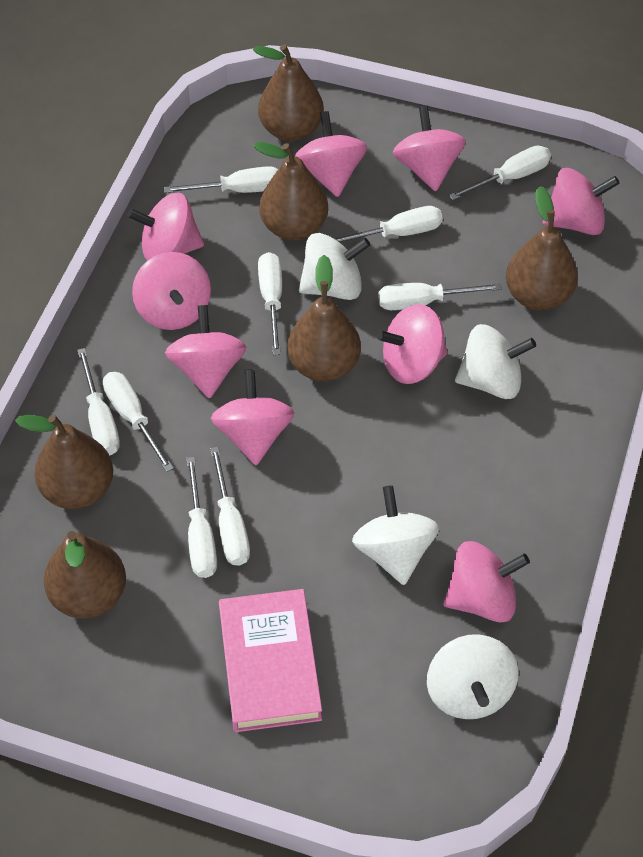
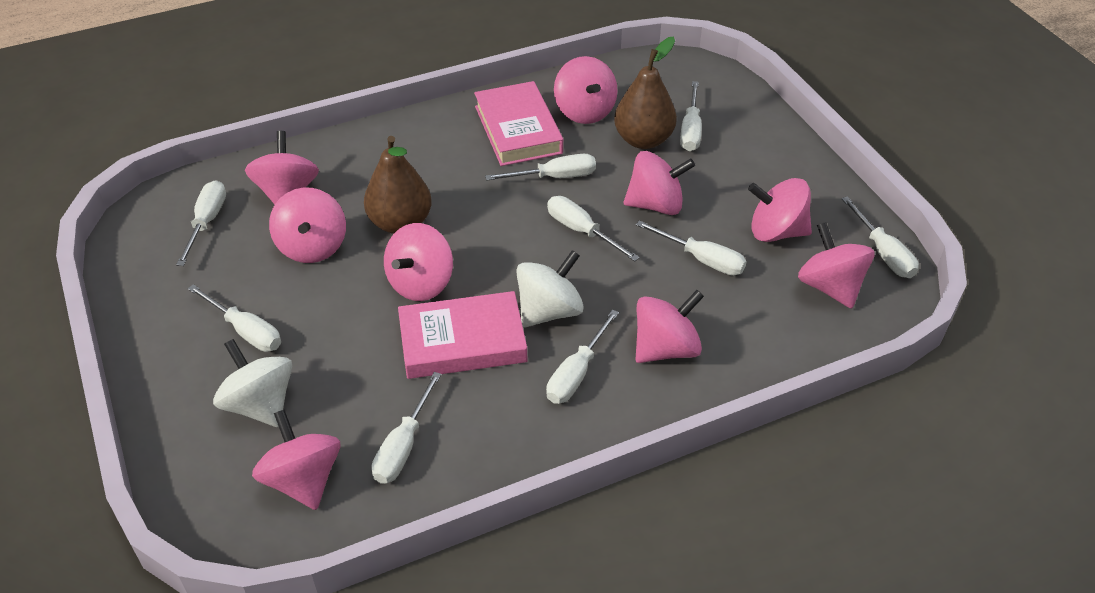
brown pear: 6 -> 2
pink book: 1 -> 2
white spinning top: 4 -> 2

